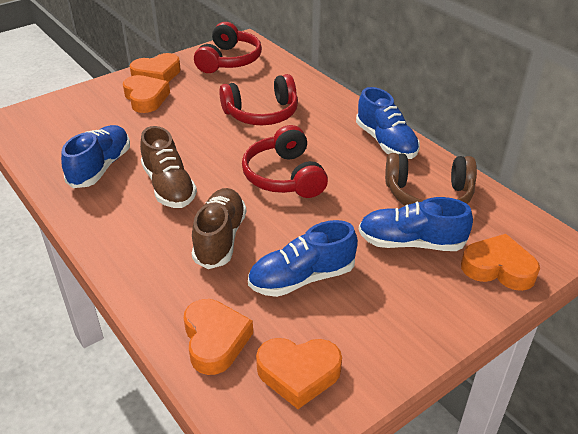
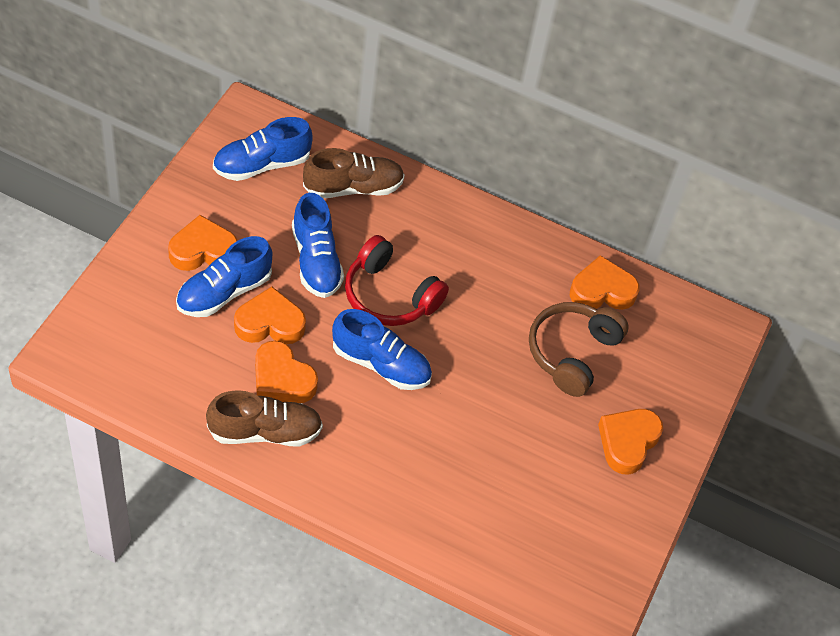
red headphones: 3 -> 1

